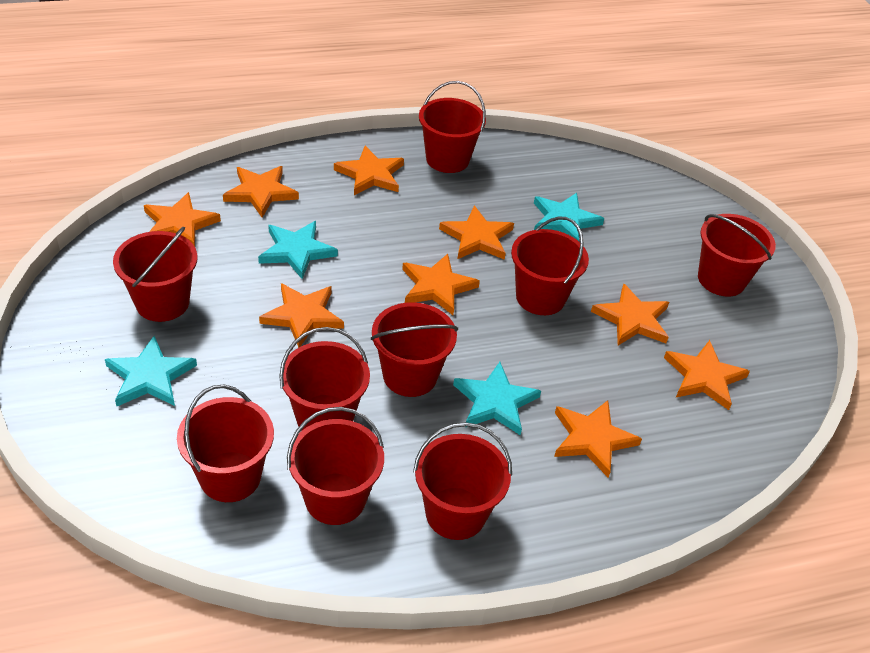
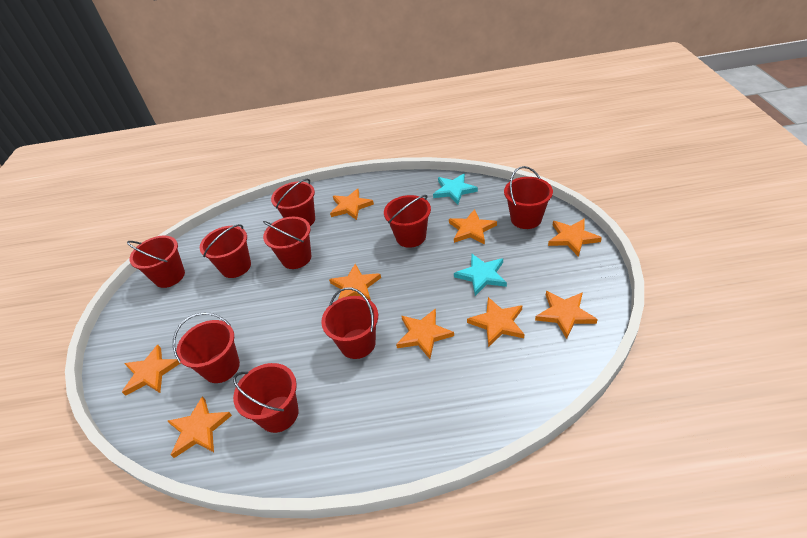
turquoise star: 4 -> 2

